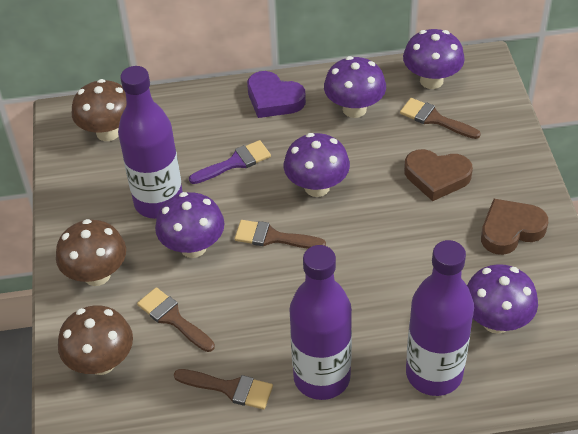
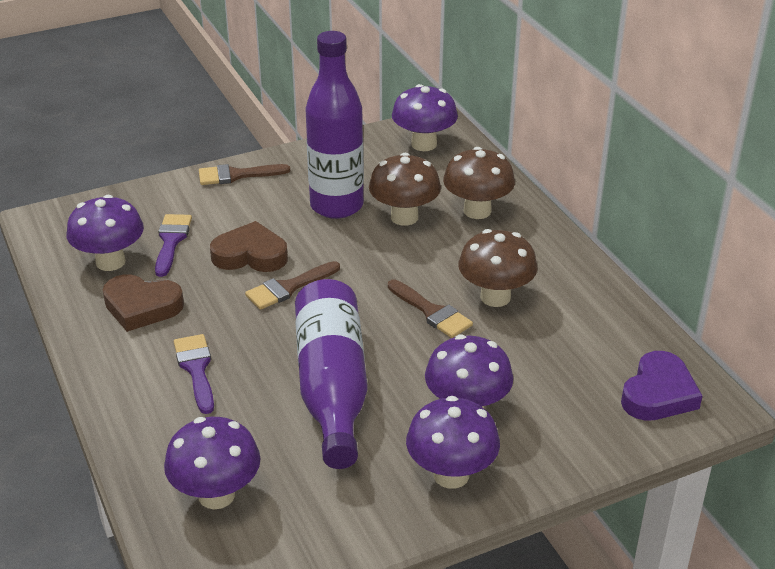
brown brush: 4 -> 3
purple bottle: 3 -> 2
purple brush: 1 -> 2

